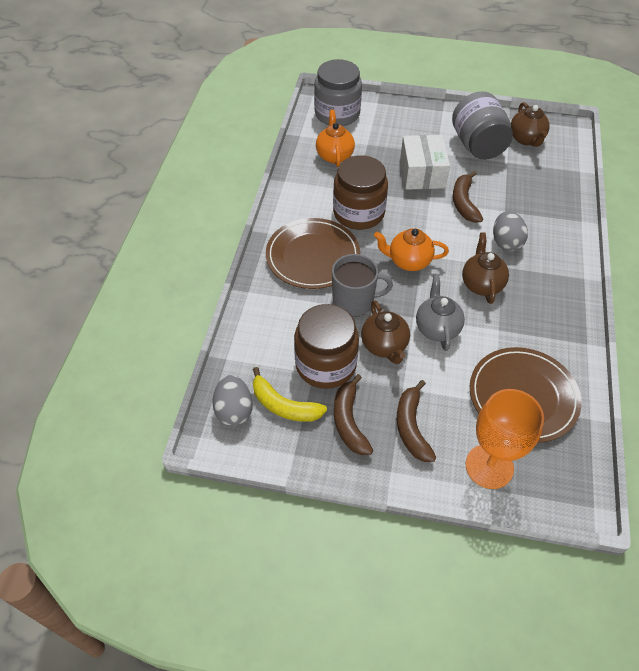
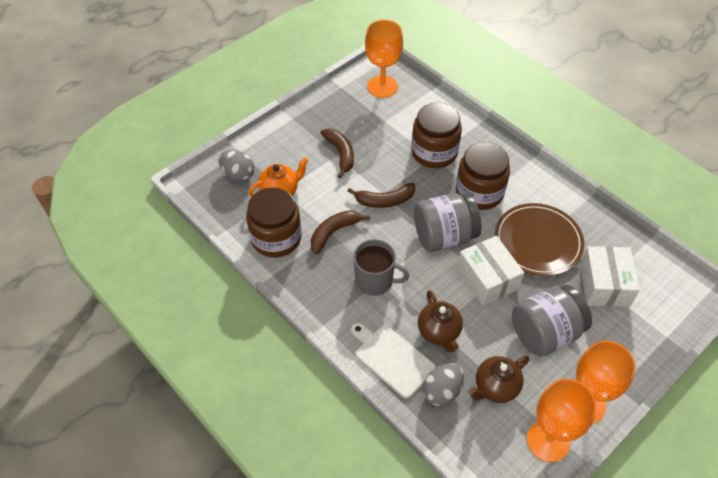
brown jar: 2 -> 3
brown plate: 2 -> 1
brown teapot: 3 -> 2
grey teapot: 1 -> 0
orange goblet: 1 -> 3
orange teapot: 2 -> 1
white box: 1 -> 2
white cutting board: 0 -> 1
yellow banana: 1 -> 0

